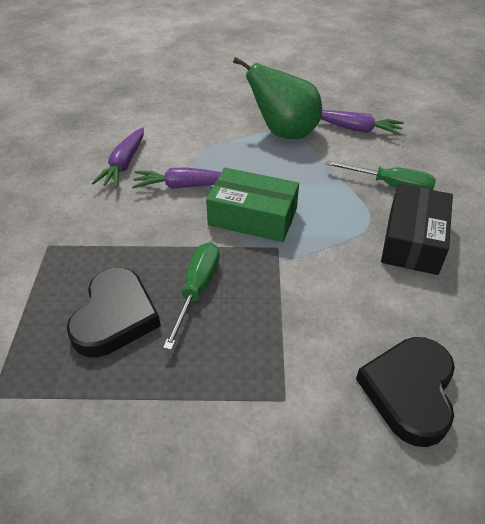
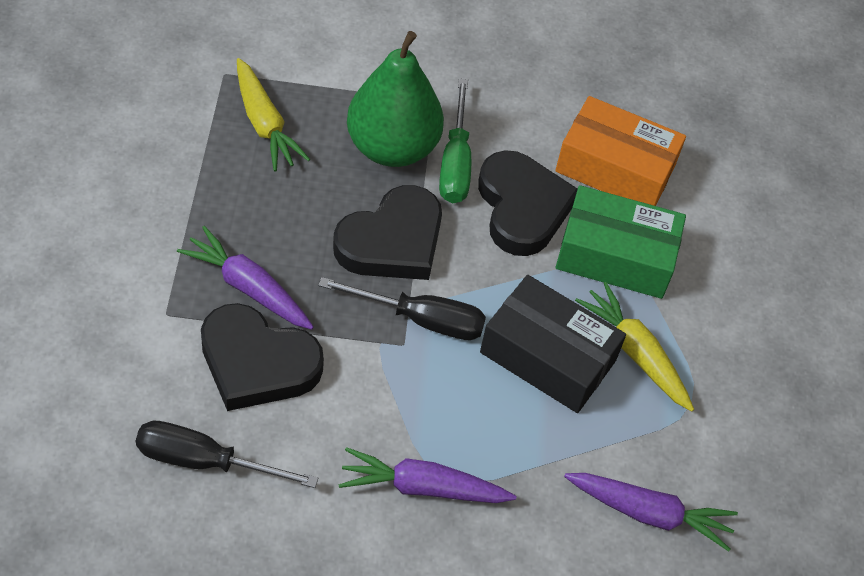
black heart: 2 -> 3
black screwdriver: 0 -> 2
green screwdriver: 2 -> 1
orange box: 0 -> 1
yellow carrot: 0 -> 2

